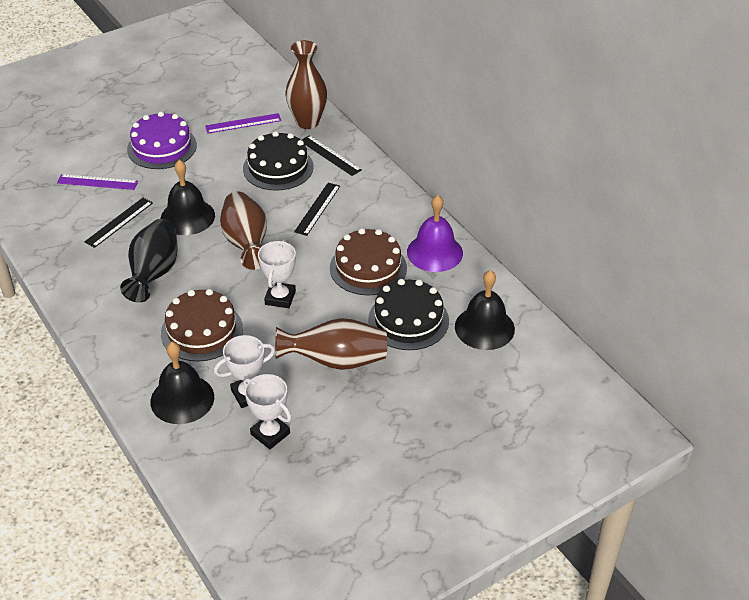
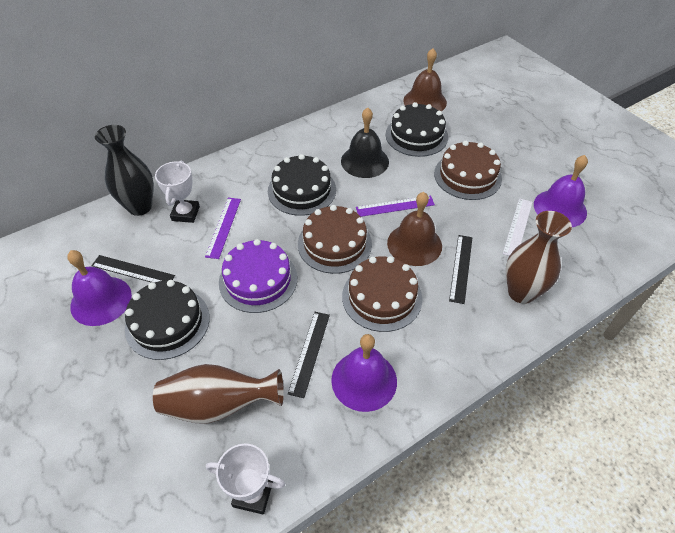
black bell: 3 -> 1
black cake: 2 -> 3
brown bell: 0 -> 2
brown cake: 2 -> 3
brown vase: 3 -> 2
purple bell: 1 -> 3
white ruler: 0 -> 1
white trophy: 3 -> 2

